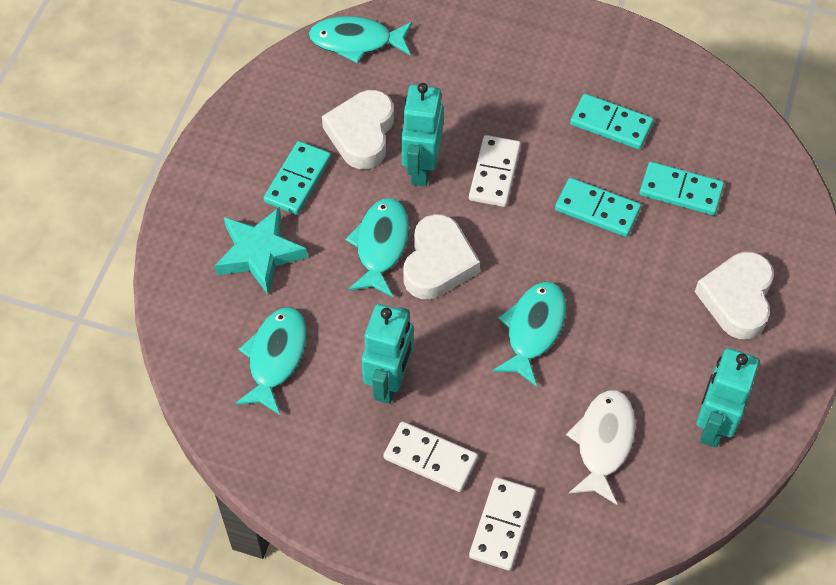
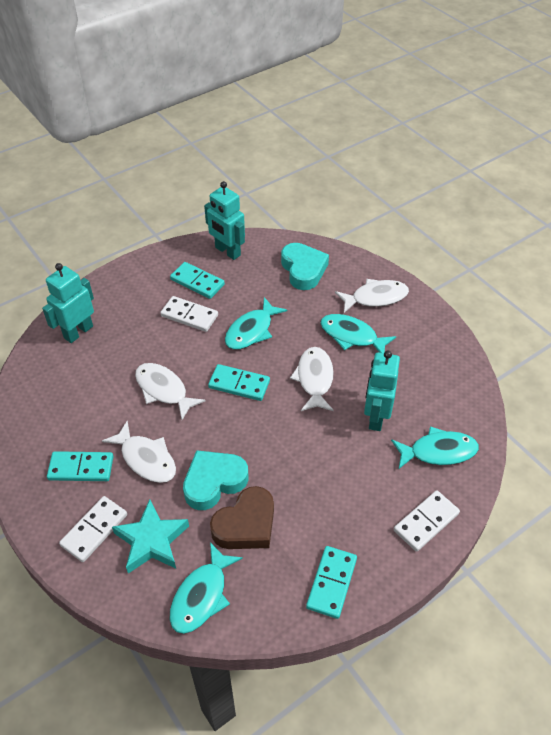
brown heart: 0 -> 1
turquoise heart: 0 -> 2
white fish: 1 -> 4
white heart: 3 -> 0

